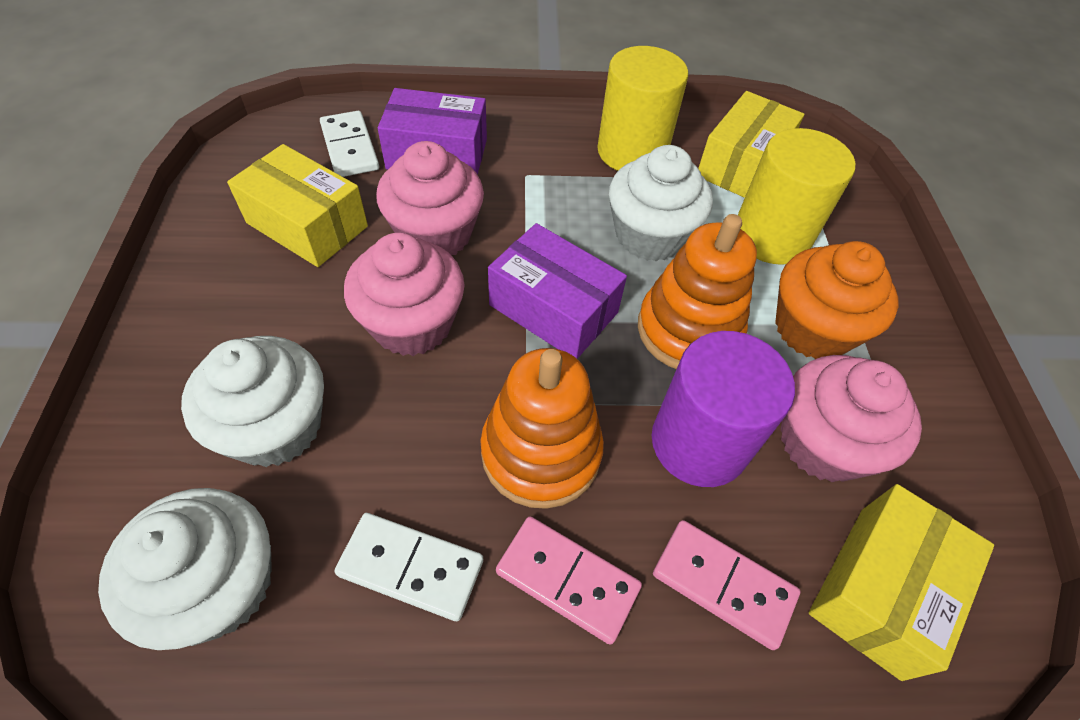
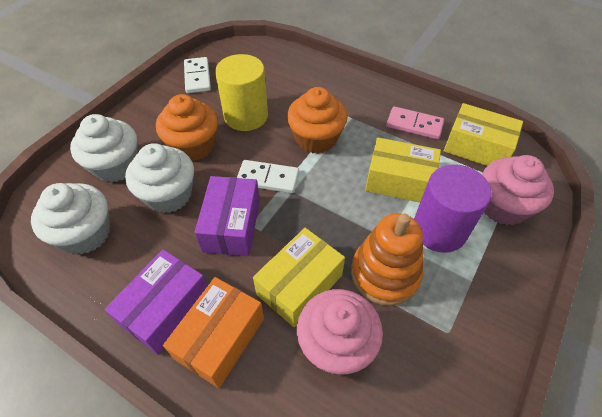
orange box: 0 -> 1
orange cupcake: 1 -> 2
orange stacking toy: 2 -> 1
pink cupcake: 3 -> 2
pink domino: 2 -> 1
yellow cylinder: 2 -> 1

